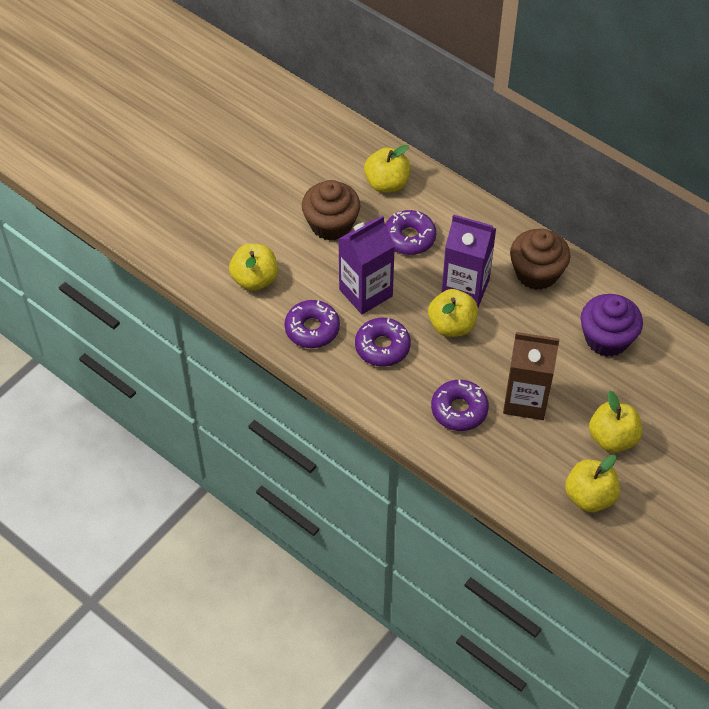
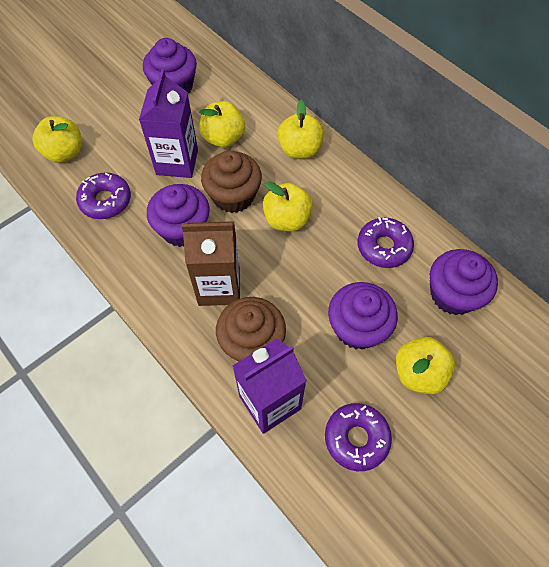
purple cupcake: 1 -> 4
purple donut: 4 -> 3

